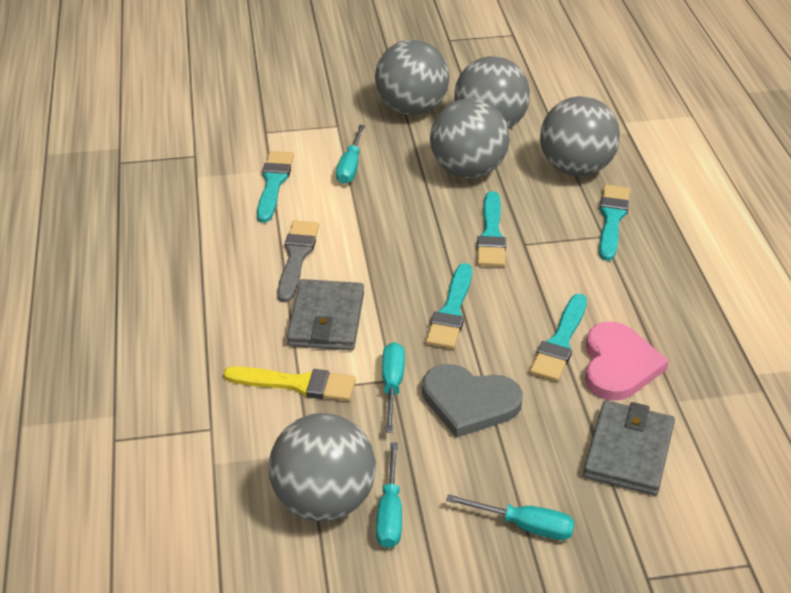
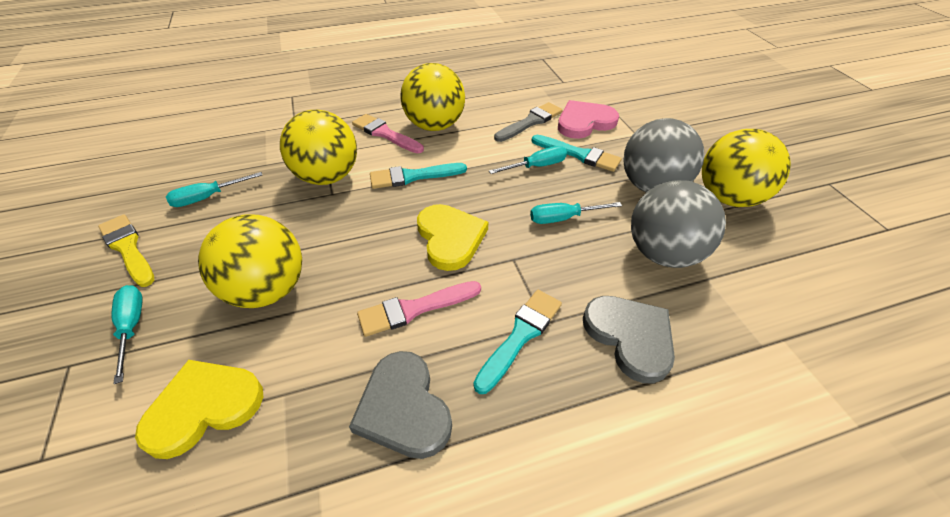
grey ball: 5 -> 2
grey heart: 1 -> 2
grey wallet: 2 -> 0
pink brush: 0 -> 2
turquoise brush: 5 -> 3
yellow ball: 0 -> 4
yellow heart: 0 -> 2

